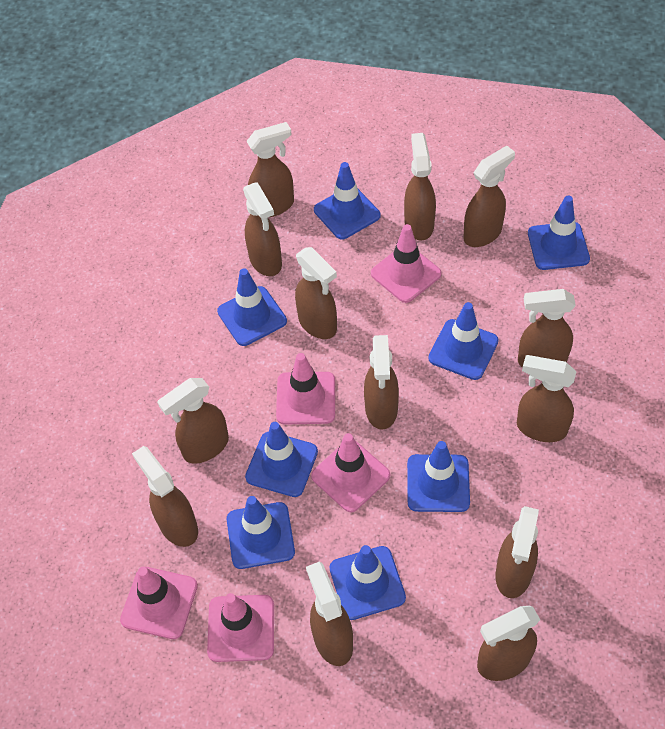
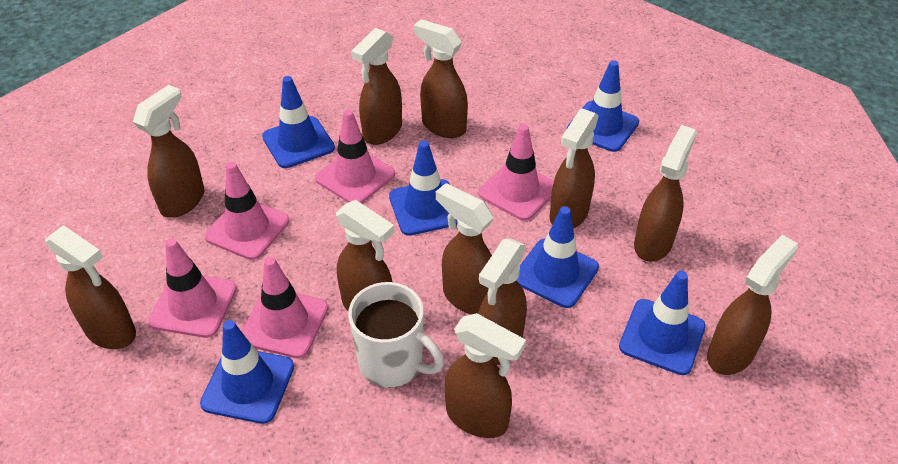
blue traffic cone: 8 -> 6
brown spray bottle: 13 -> 11
white mug: 0 -> 1

